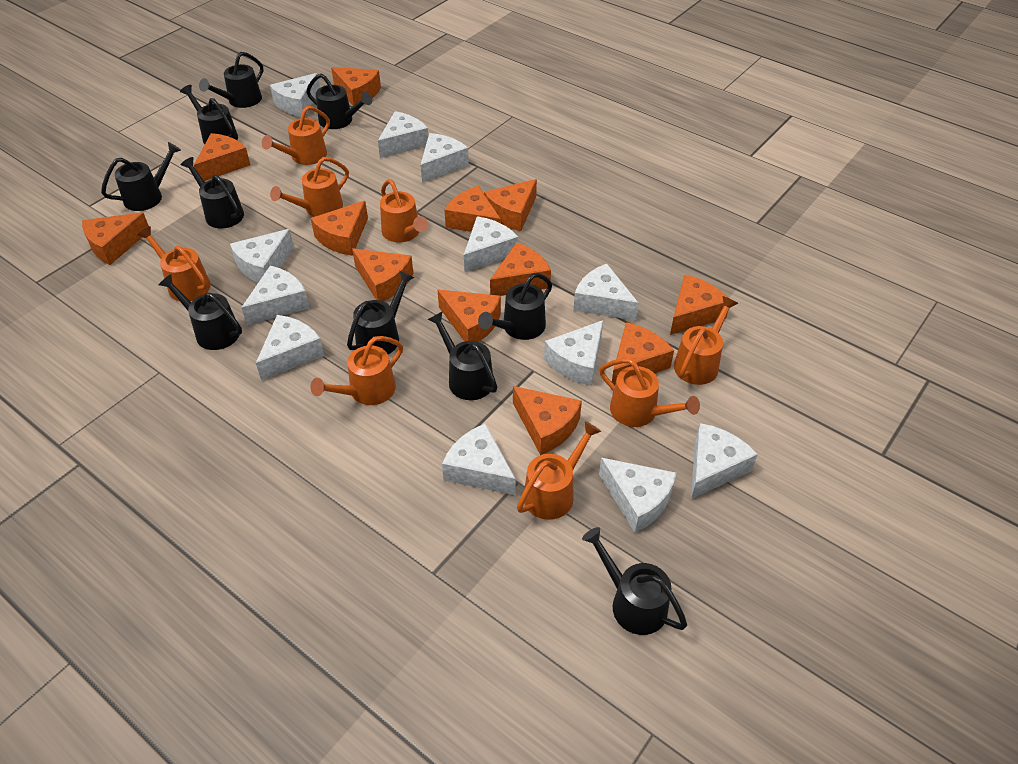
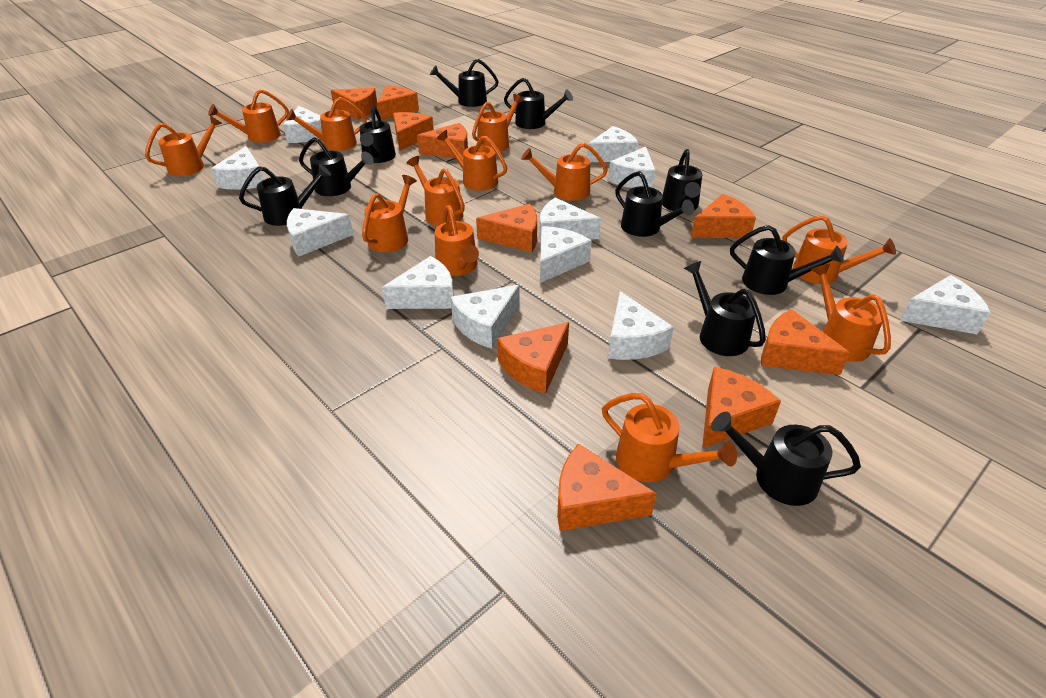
orange cheese: 12 -> 10
orange watering can: 8 -> 12
white cheese: 12 -> 11

